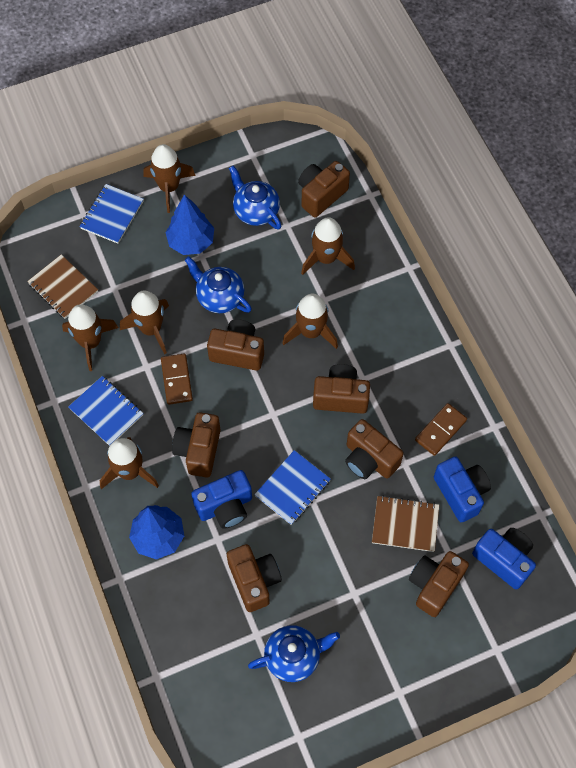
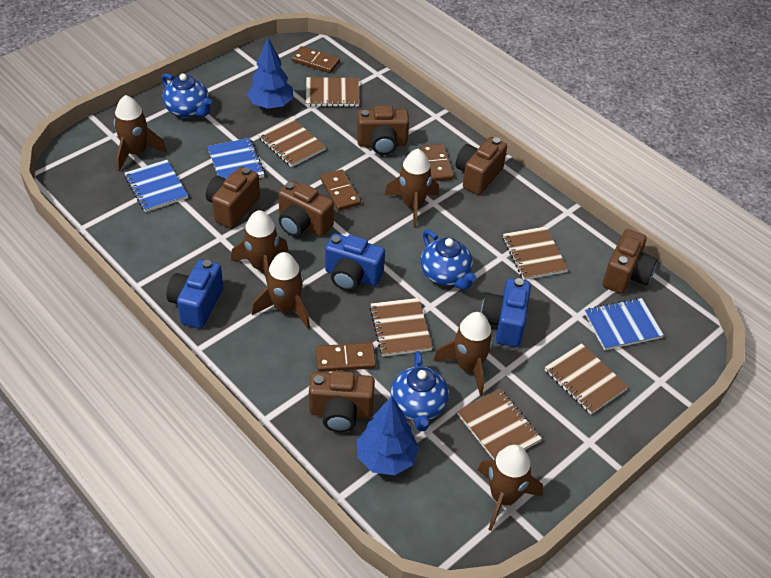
brown camera: 7 -> 6
brown domino: 2 -> 4
brown notebook: 2 -> 6

